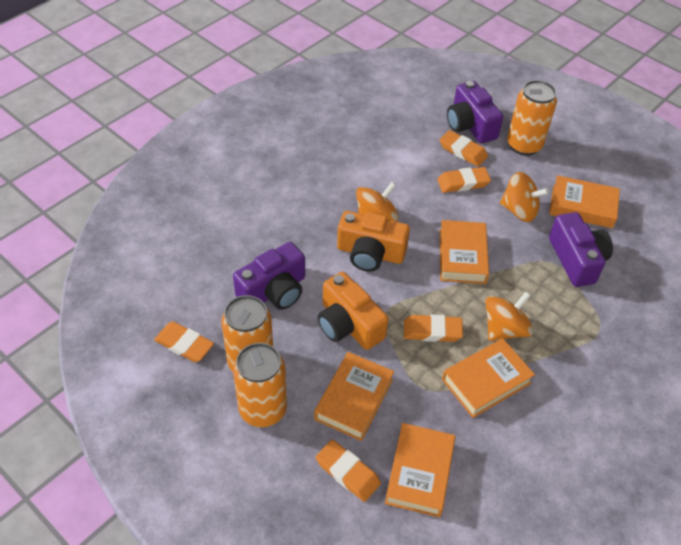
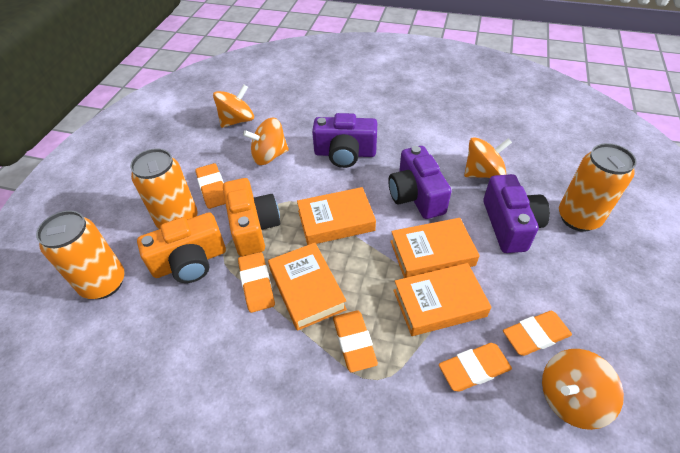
orange book: 5 -> 4
orange spinning top: 3 -> 4

